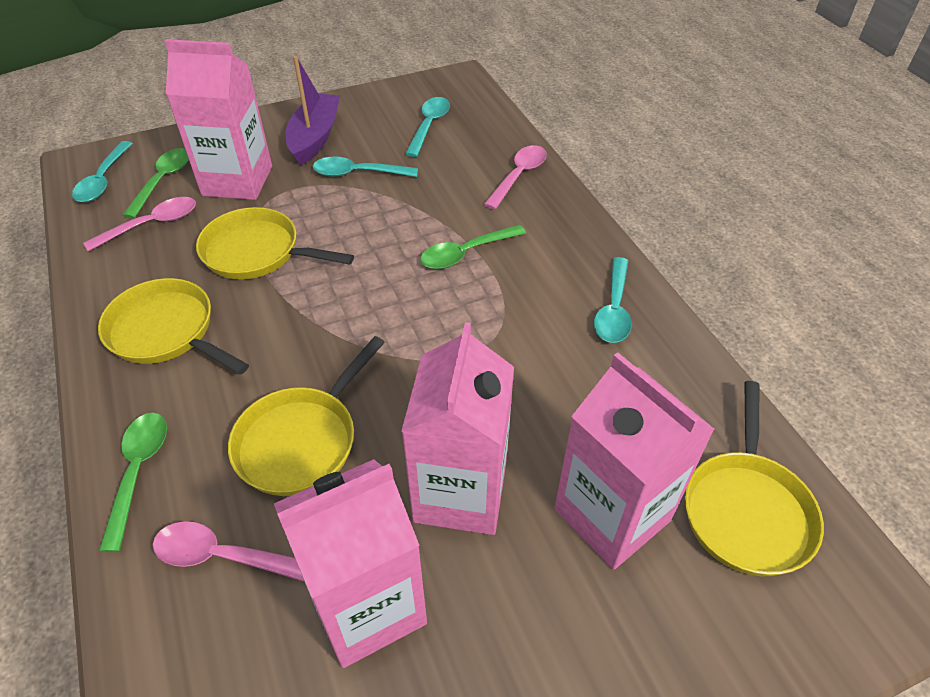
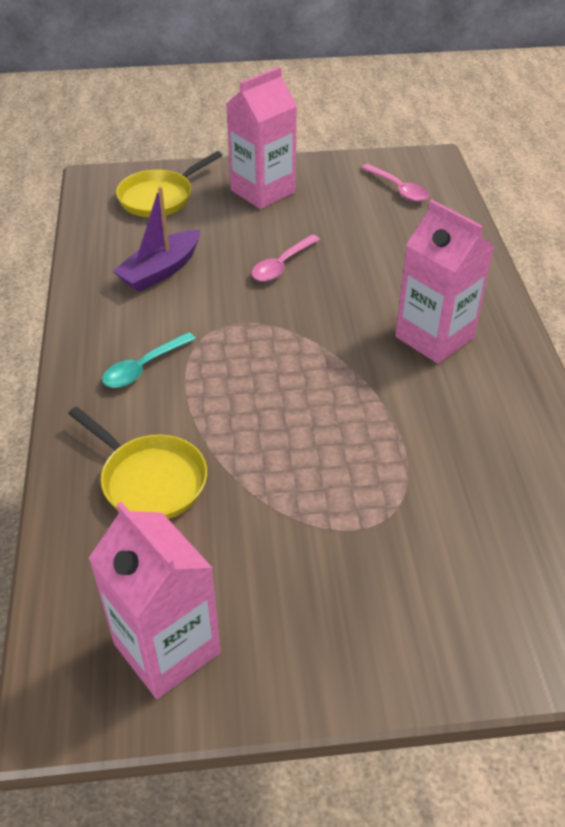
green spoon: 3 -> 0
pink carton: 4 -> 3
pink spoon: 3 -> 2
turquoise spoon: 4 -> 1
yellow pan: 4 -> 2

